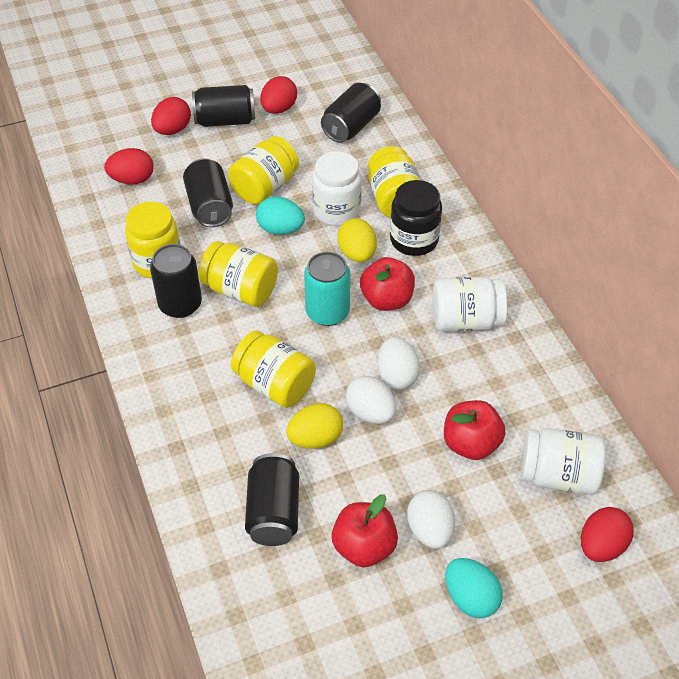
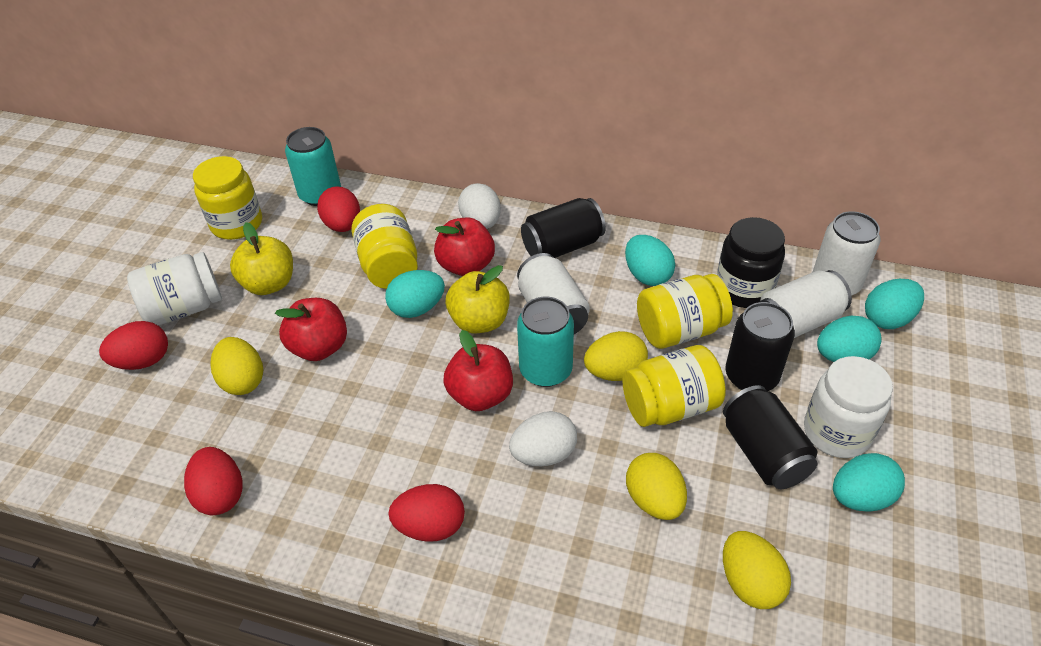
black can: 5 -> 3
turquoise can: 1 -> 2
turquoise egg: 2 -> 5
white can: 0 -> 3
white egg: 3 -> 2
white jar: 3 -> 2
yellow apple: 0 -> 2
yellow egg: 2 -> 4
yellow jar: 5 -> 4

